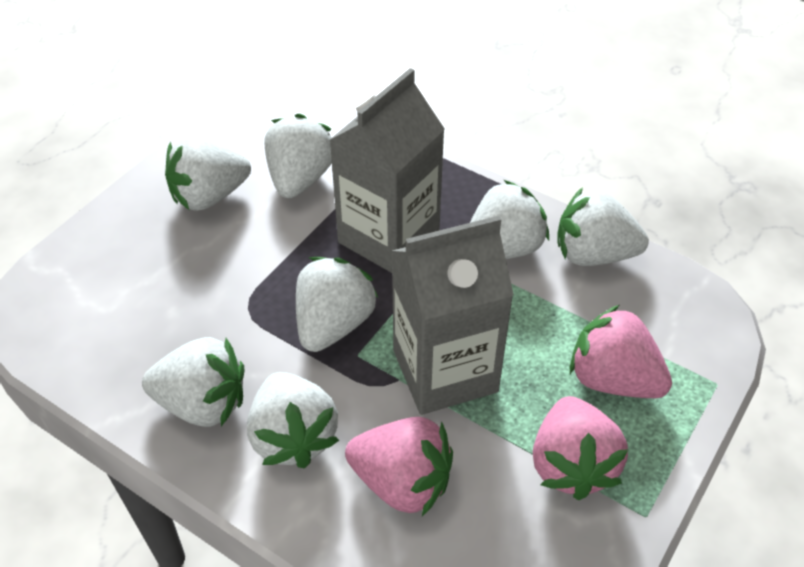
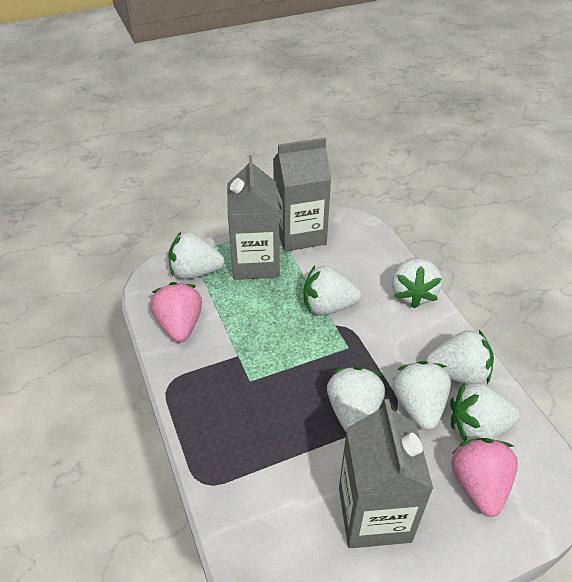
grey carton: 2 -> 3
pink strawberry: 3 -> 2

